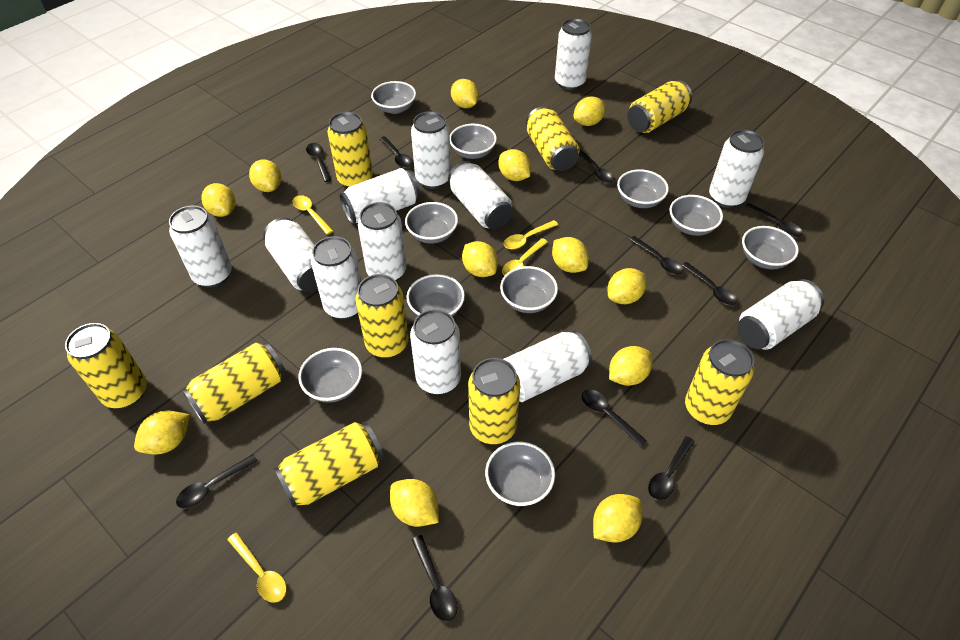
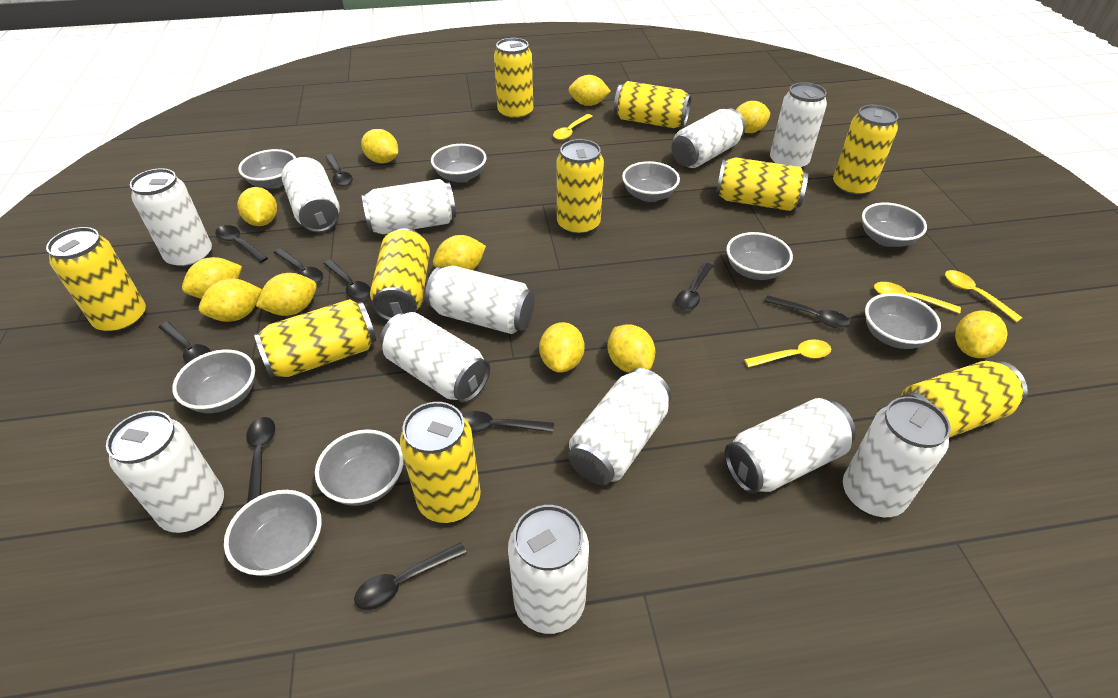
grey bowl: 10 -> 9
yellow can: 9 -> 10
yellow lemon: 12 -> 11

